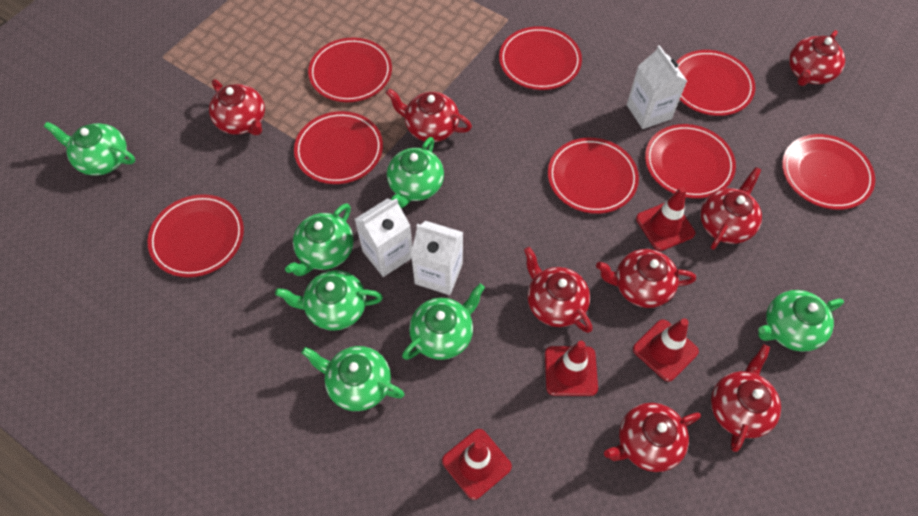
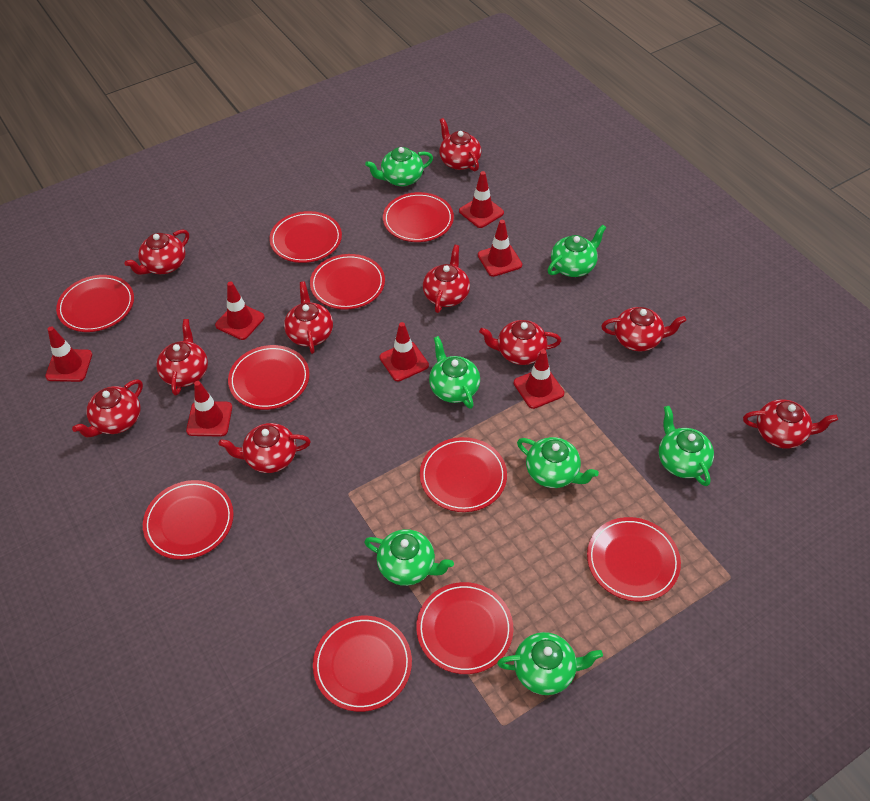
red plate: 8 -> 10
red teapot: 8 -> 10
red traffic cone: 4 -> 7
white carton: 3 -> 0

